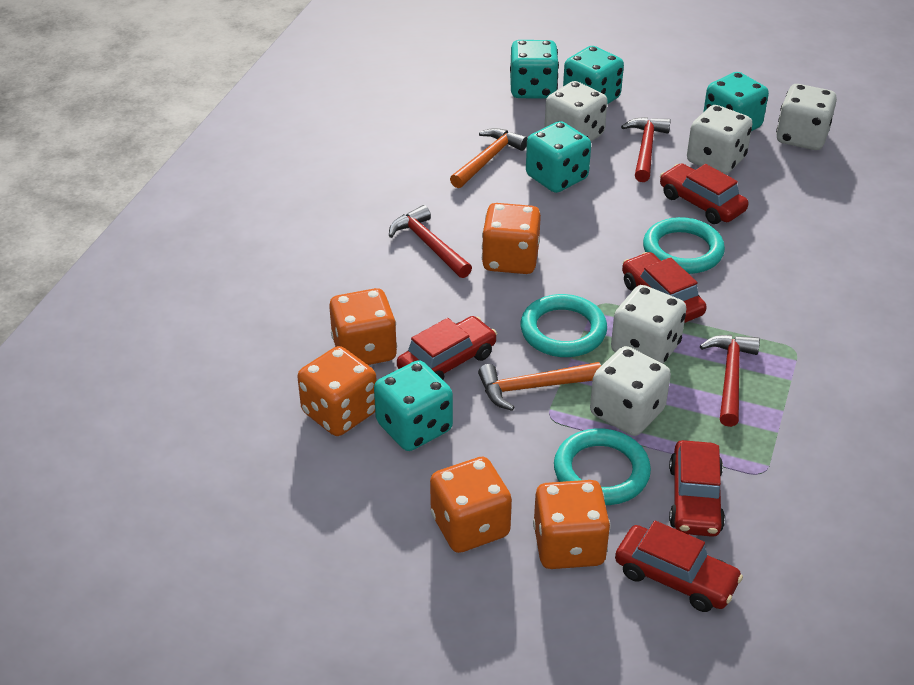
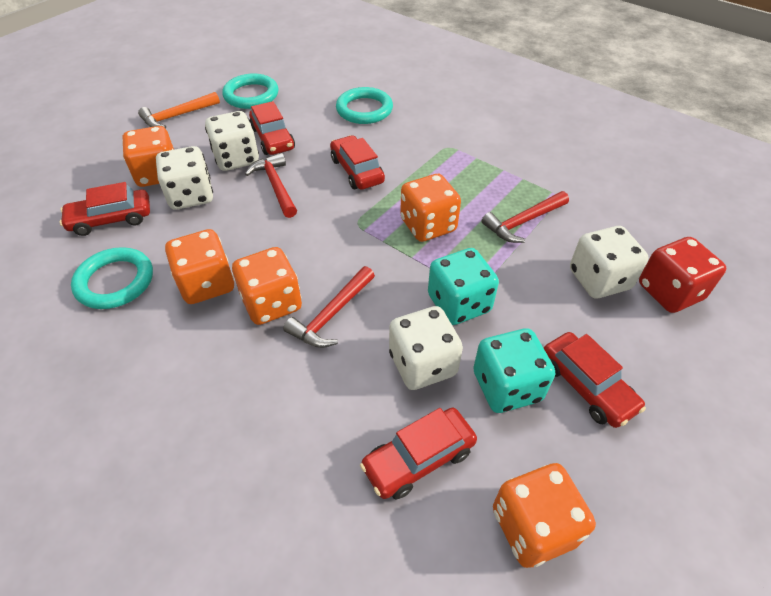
orange hammer: 2 -> 1
red dice: 0 -> 1
turquoise dice: 5 -> 2
white dice: 5 -> 4

